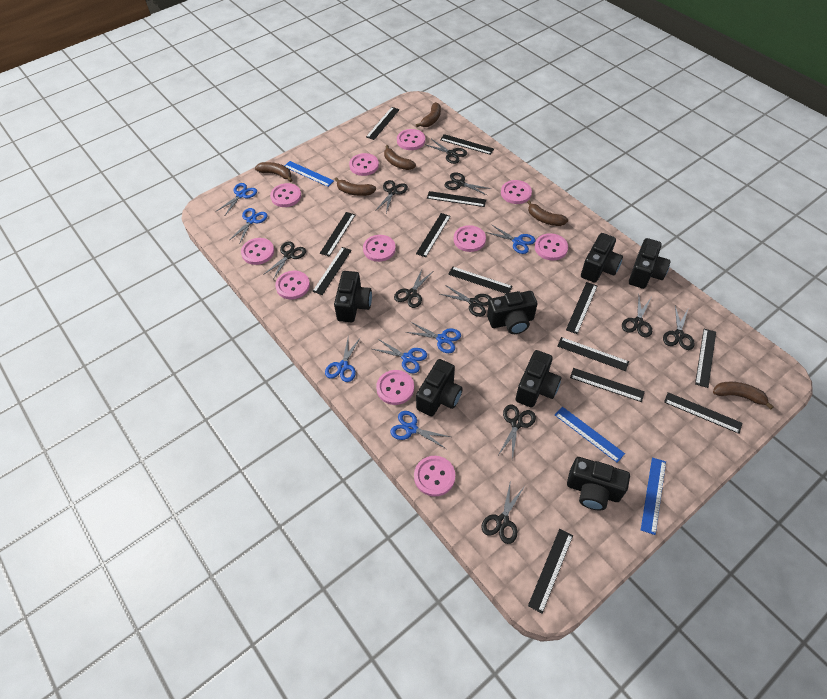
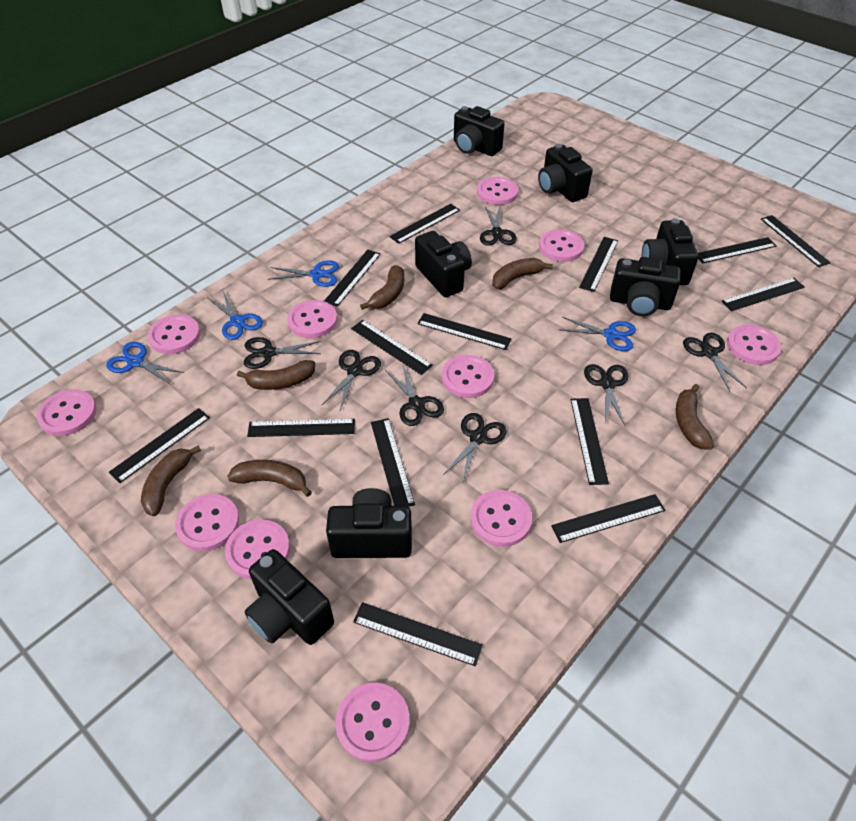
black ruler: 13 -> 14
black scissors: 10 -> 7
blue ruler: 3 -> 0
blue scissors: 7 -> 4

